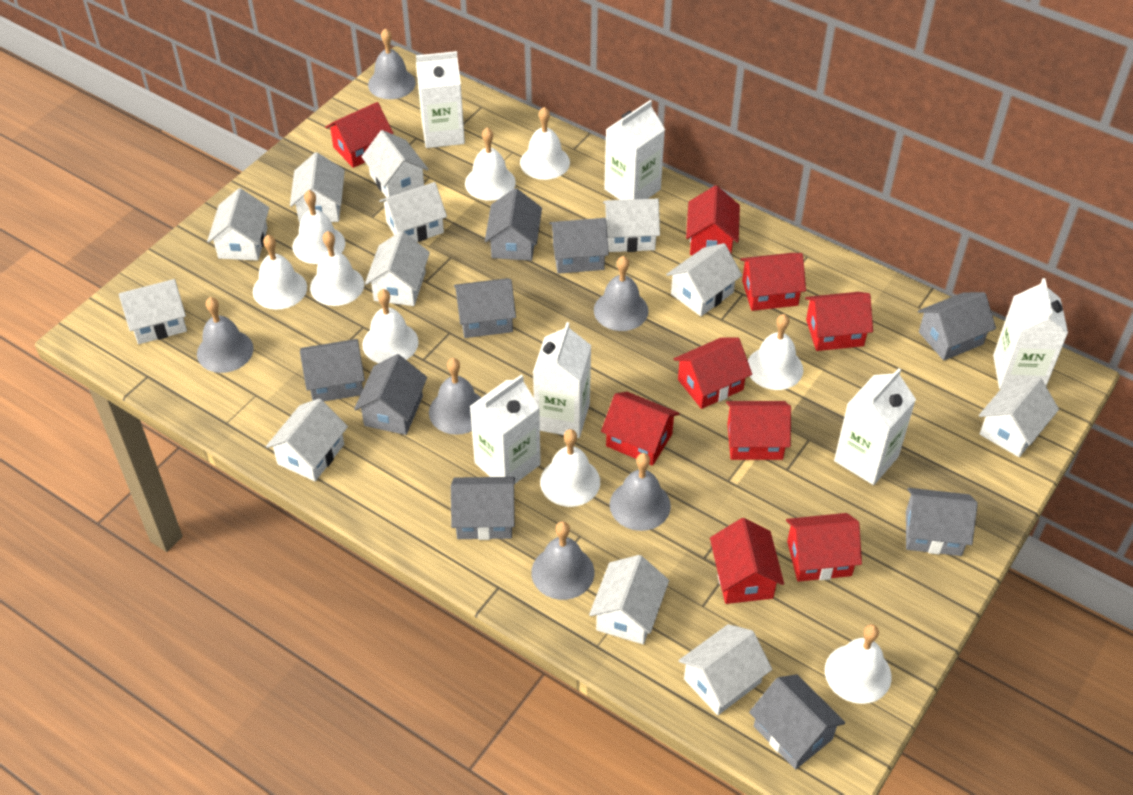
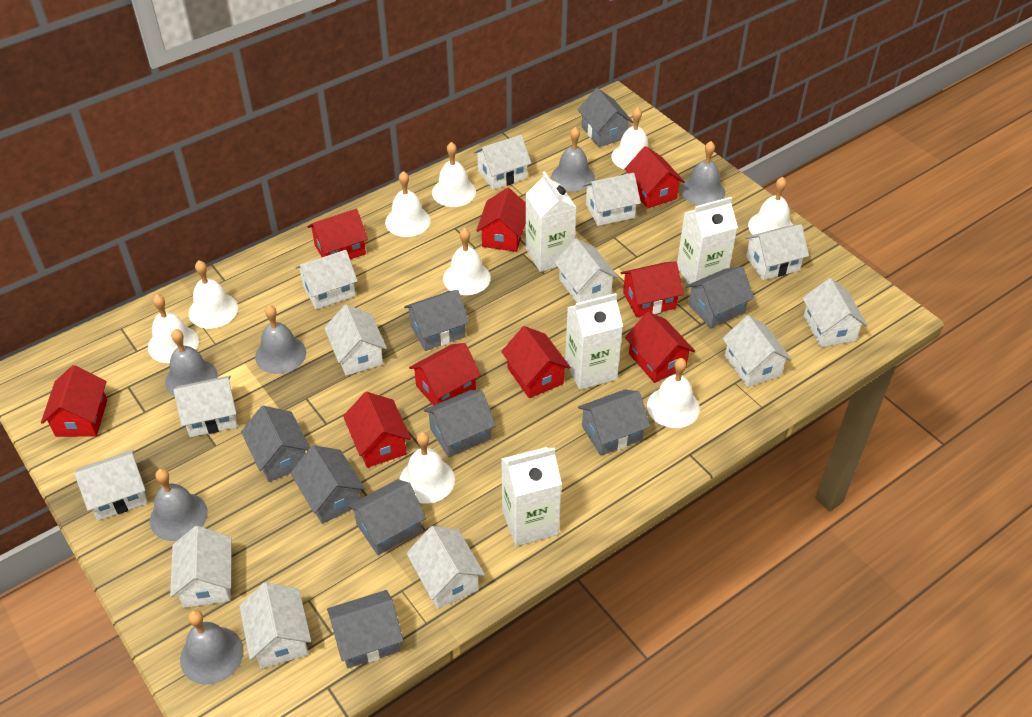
white carton: 6 -> 4
white house: 12 -> 13

